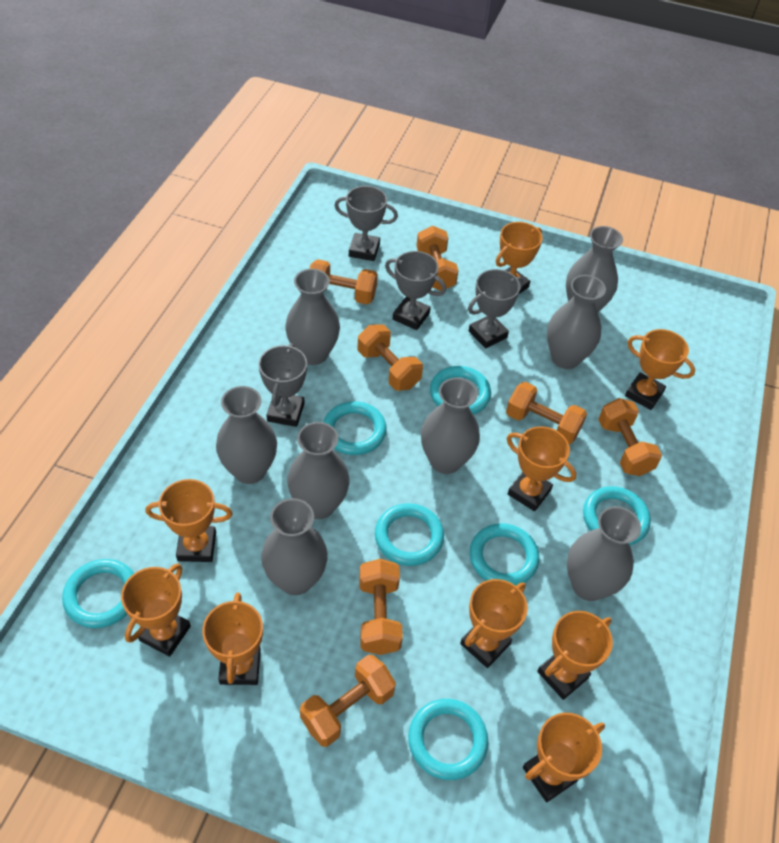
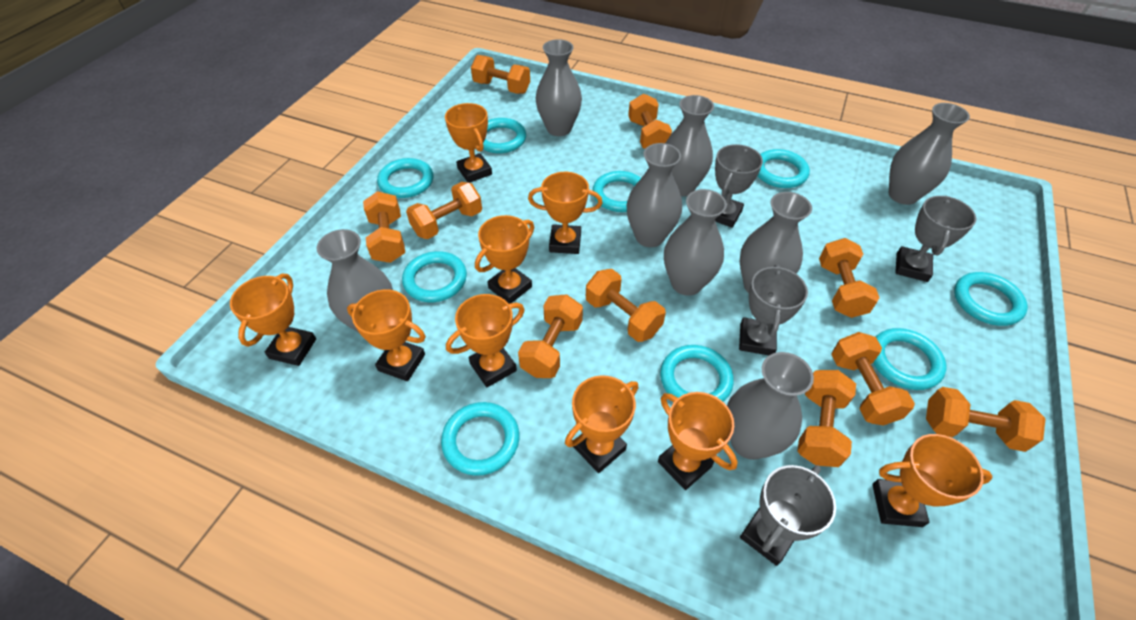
orange dumbbell: 7 -> 10
turquoise ring: 7 -> 9

